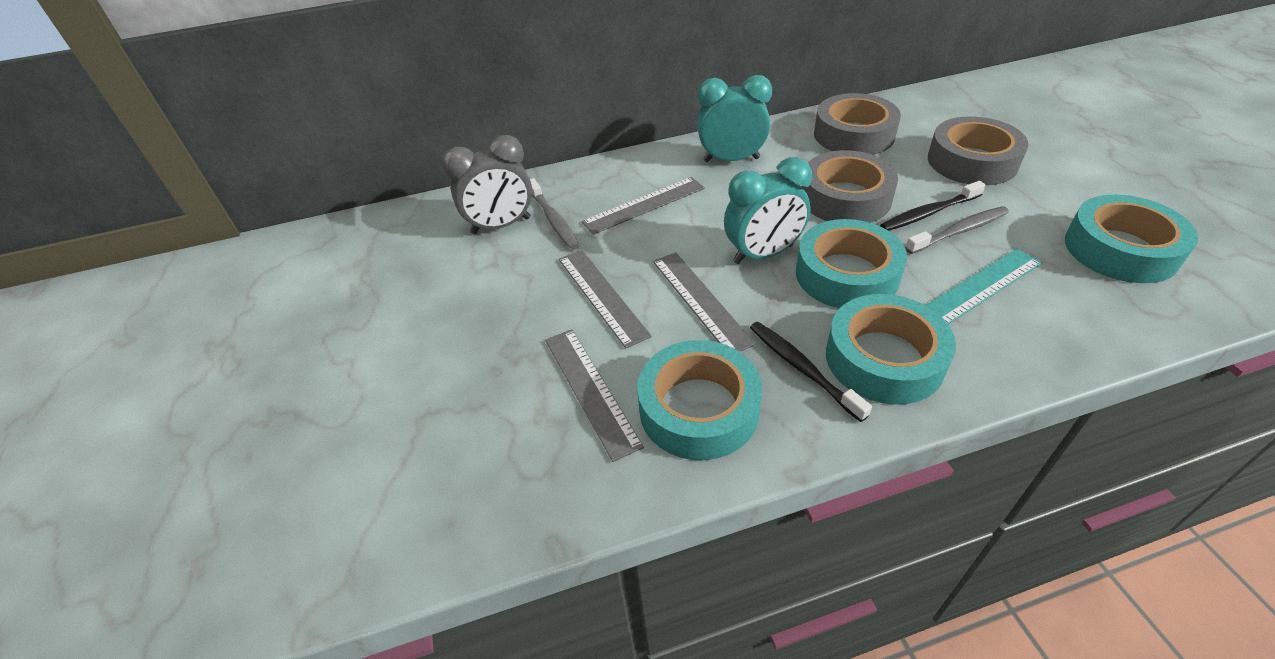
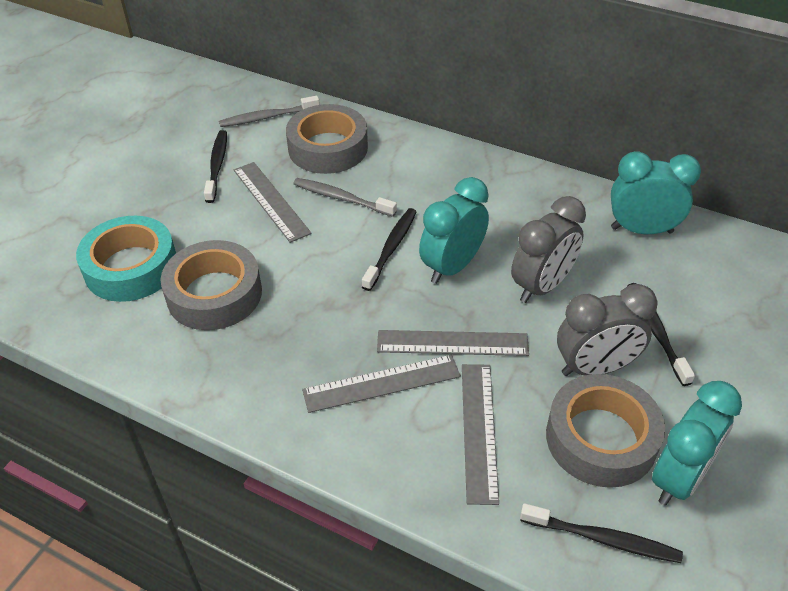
black toothbrush: 2 -> 4
grey clock: 1 -> 2
turquoise clock: 2 -> 3
turquoise ruler: 1 -> 0
turquoise tape: 4 -> 1

